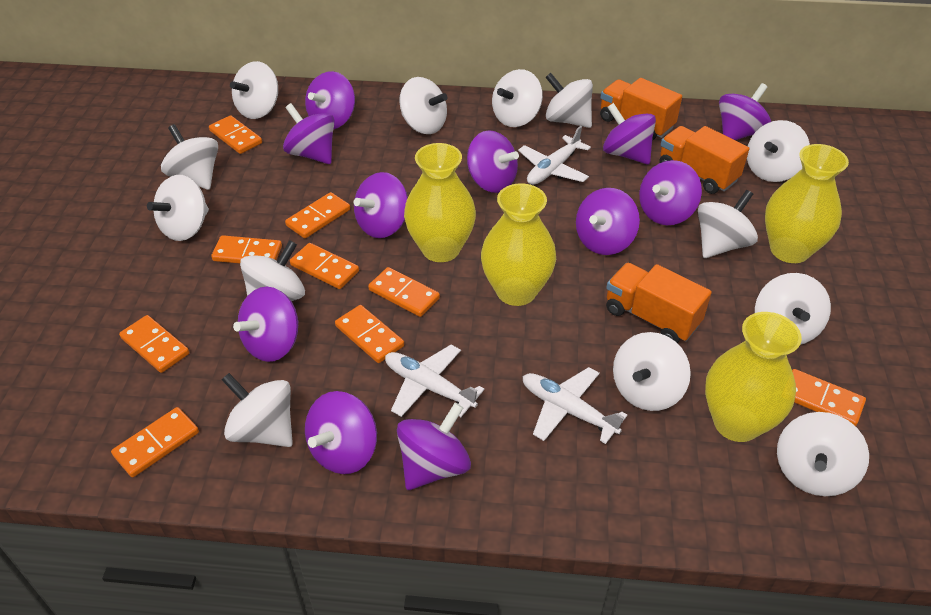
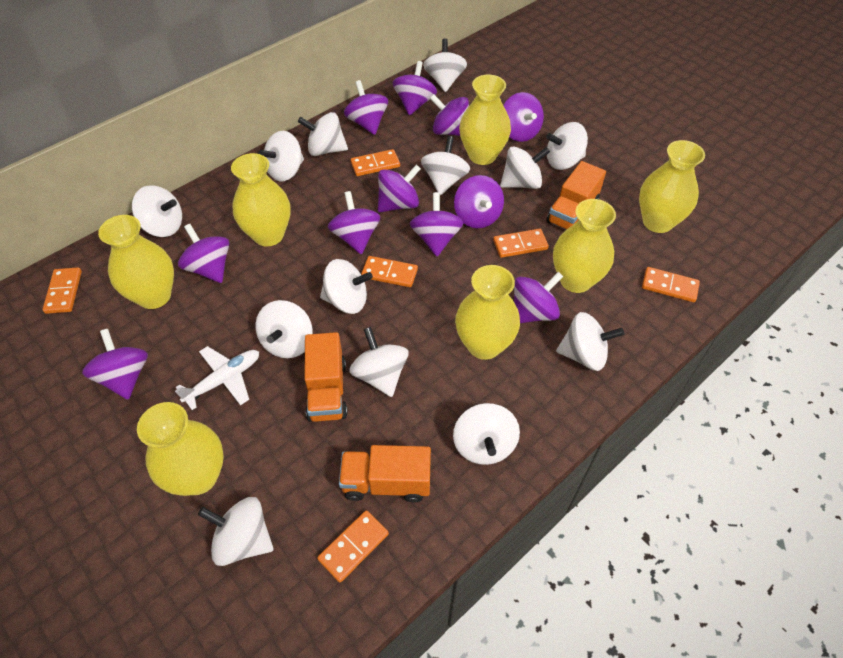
orange domino: 9 -> 6
white plane: 3 -> 1
yellow vase: 4 -> 7

